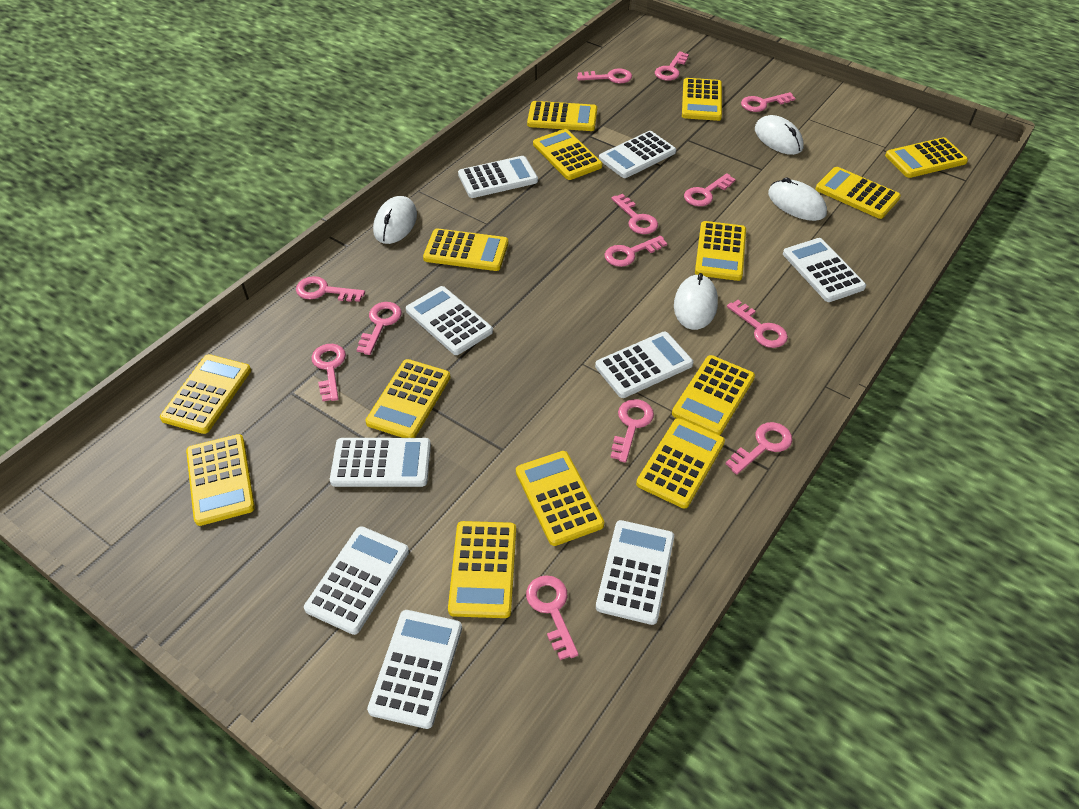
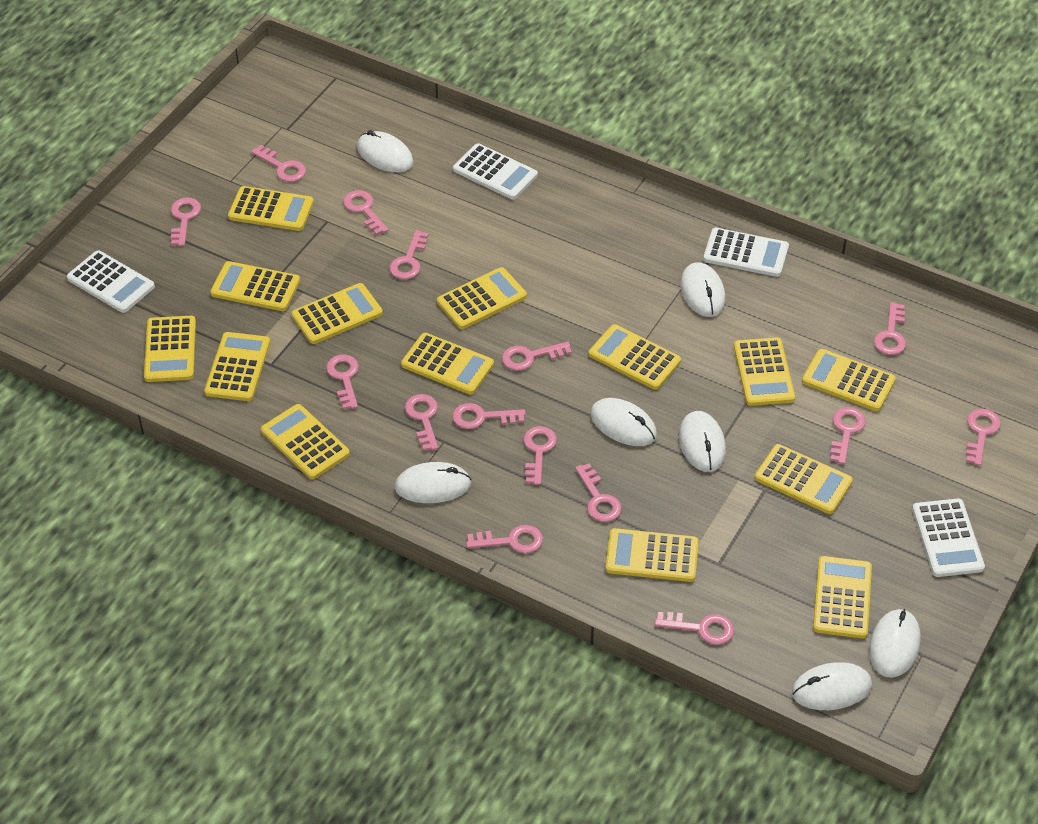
pink key: 13 -> 15
white calculator: 9 -> 4
white mouse: 4 -> 7

